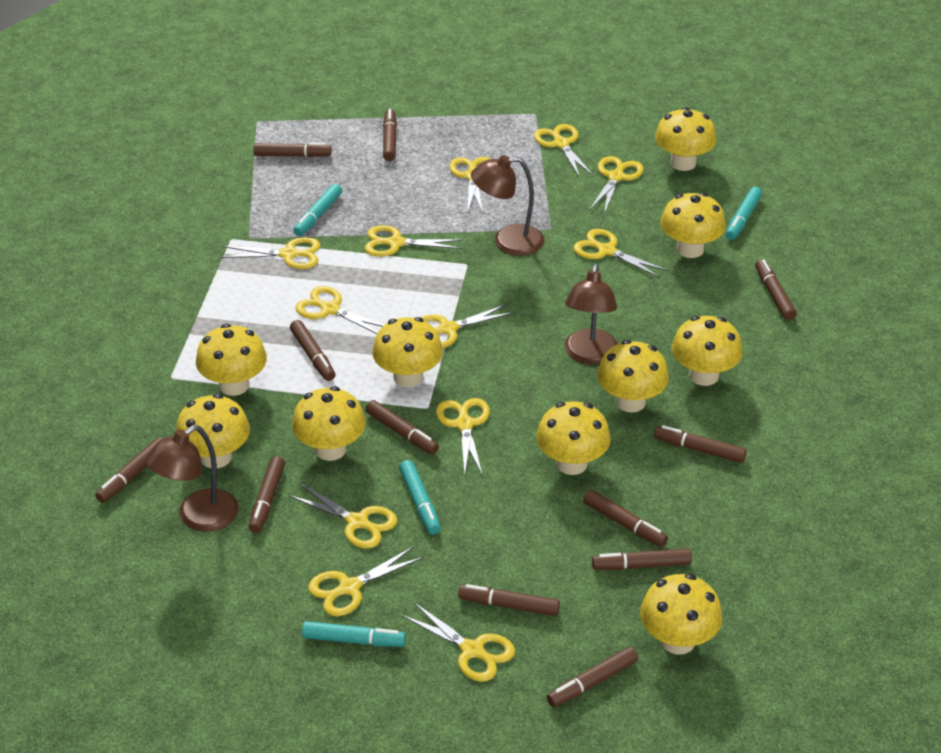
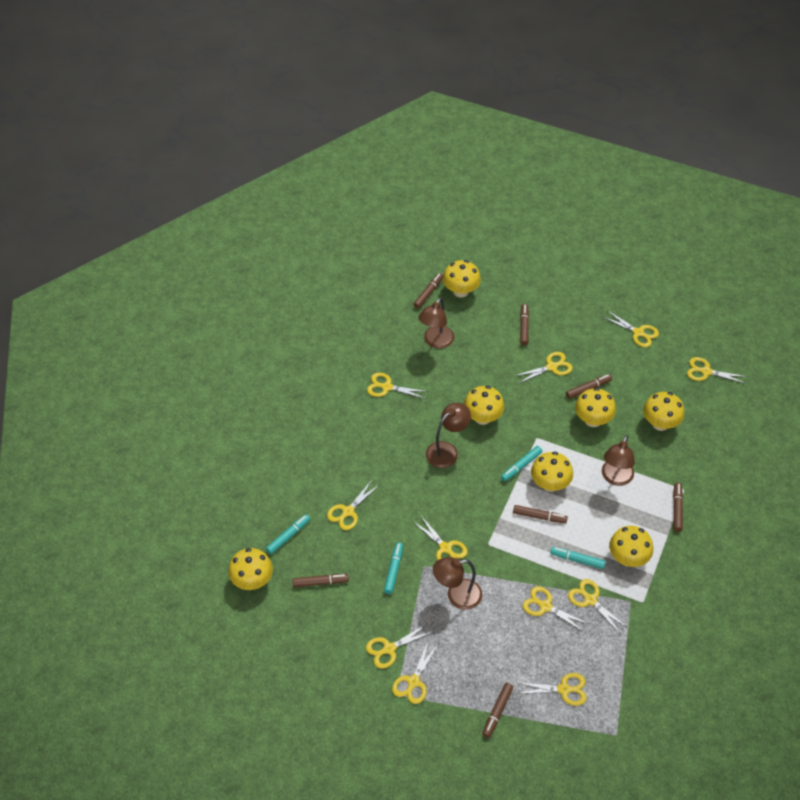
brown lamp: 3 -> 4
brown marker: 12 -> 7
yellow mushroom: 10 -> 7
yellow scissors: 12 -> 11

